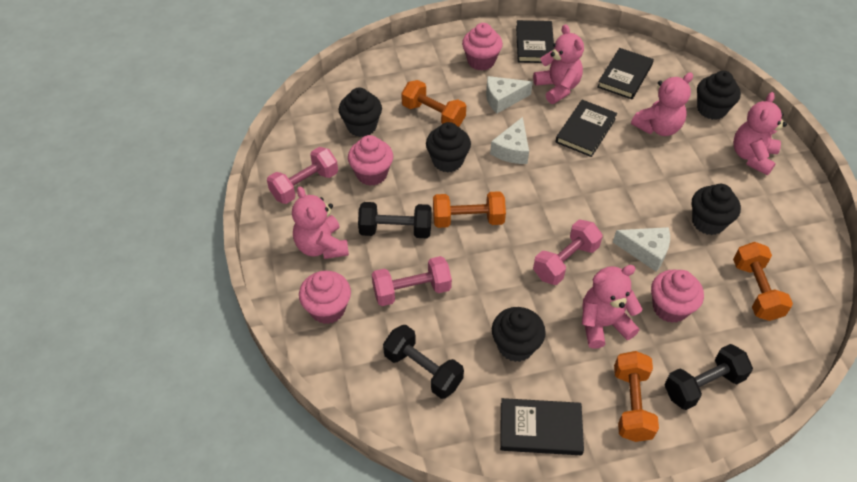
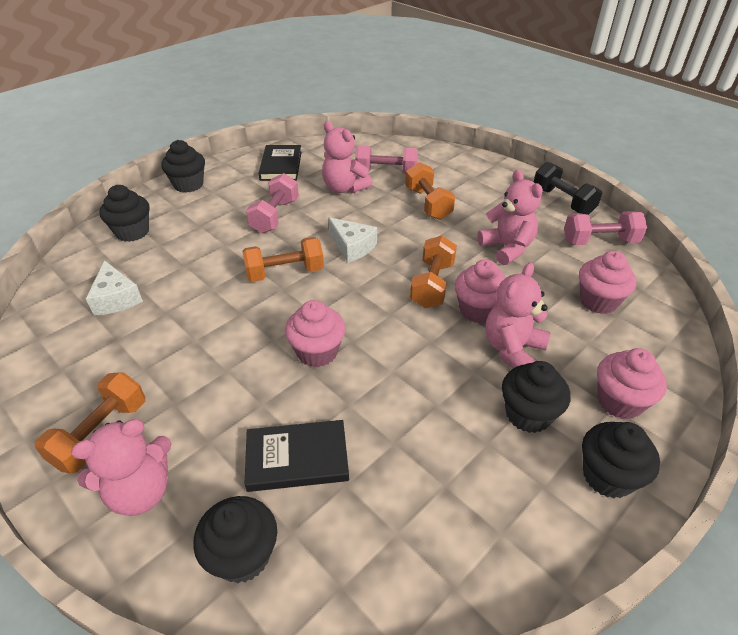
black book: 4 -> 2
black dumbbell: 3 -> 1
pink teddy bear: 5 -> 4
white cheese: 3 -> 2

